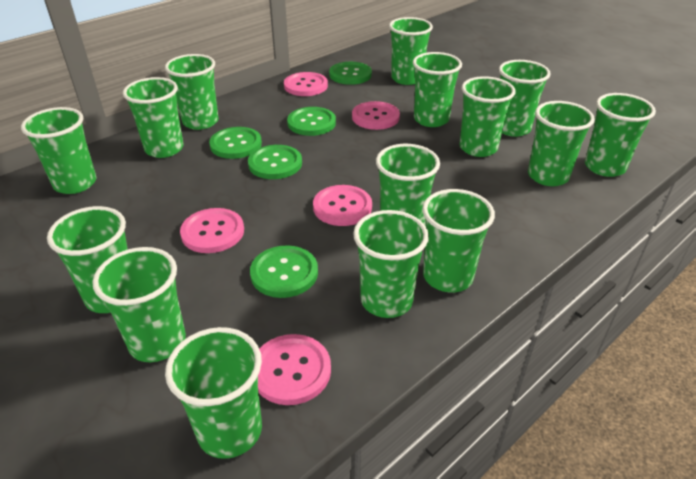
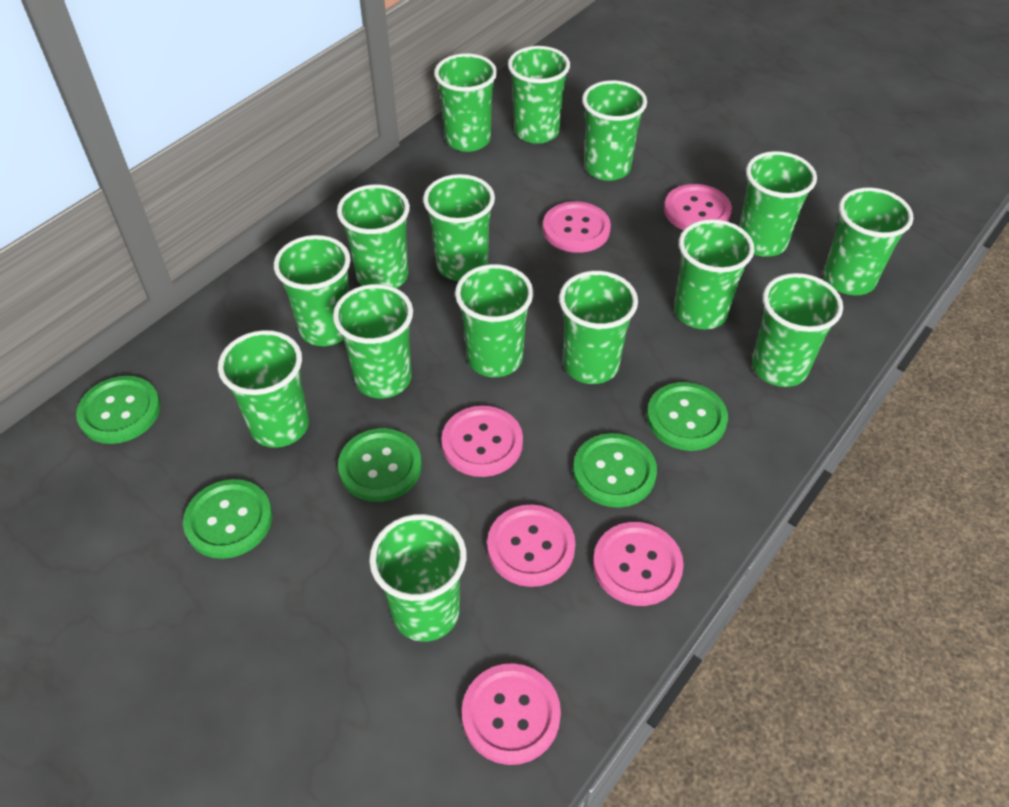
pink button: 5 -> 6

